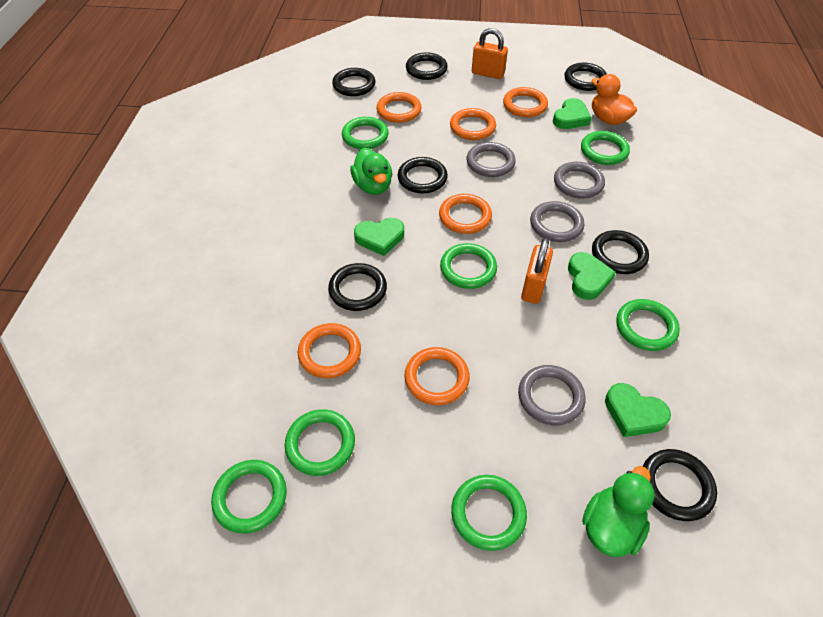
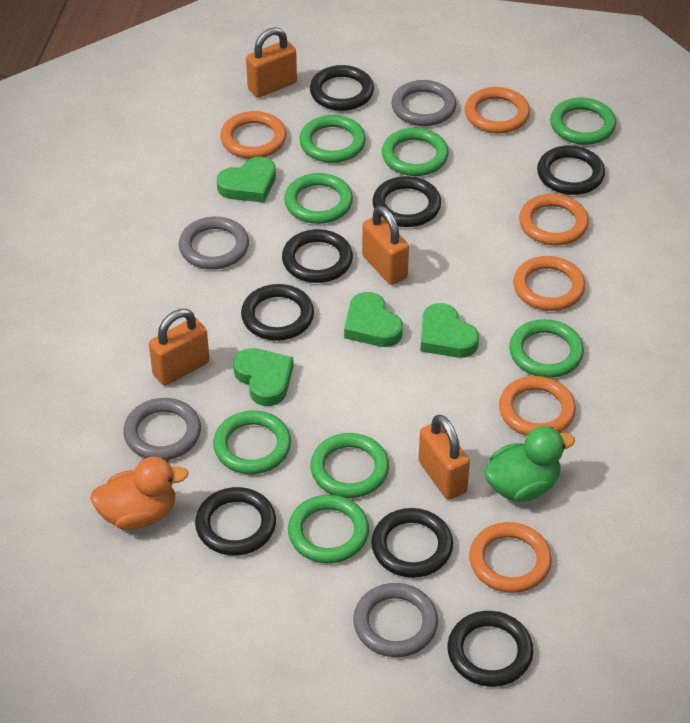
black ring: 7 -> 8
green duck: 2 -> 1
green ring: 7 -> 8
orange padlock: 2 -> 4

